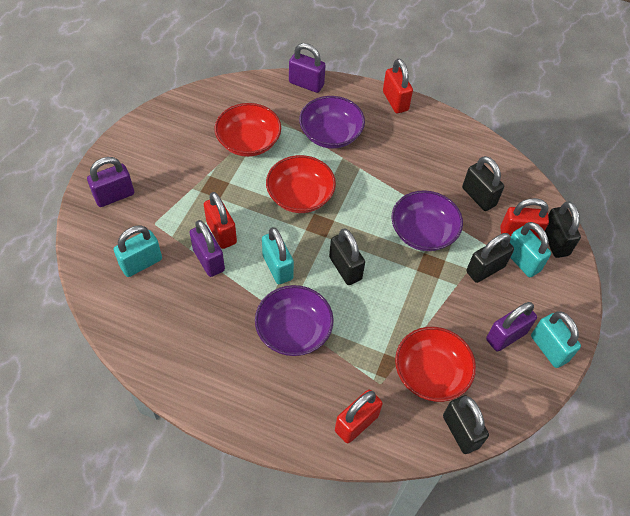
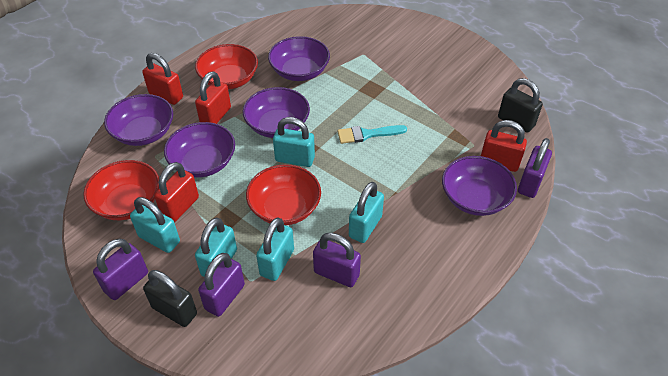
black padlock: 5 -> 2
purple bowl: 3 -> 5
turquoise brush: 0 -> 1
turquoise padlock: 4 -> 5

